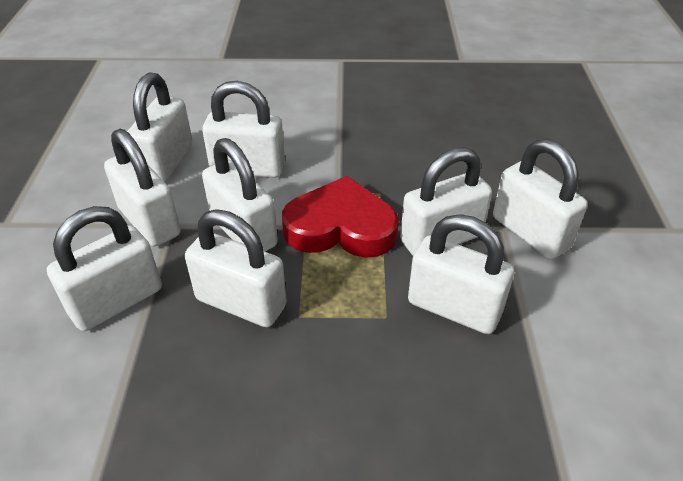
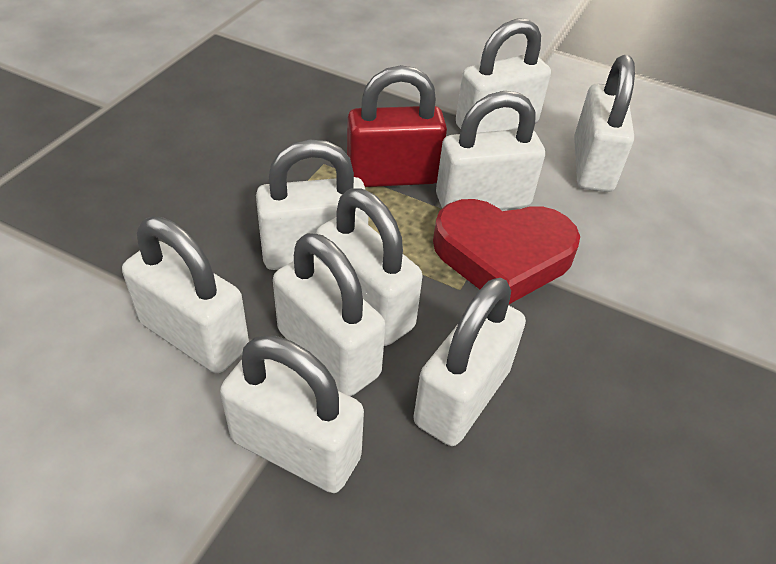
red padlock: 0 -> 1

